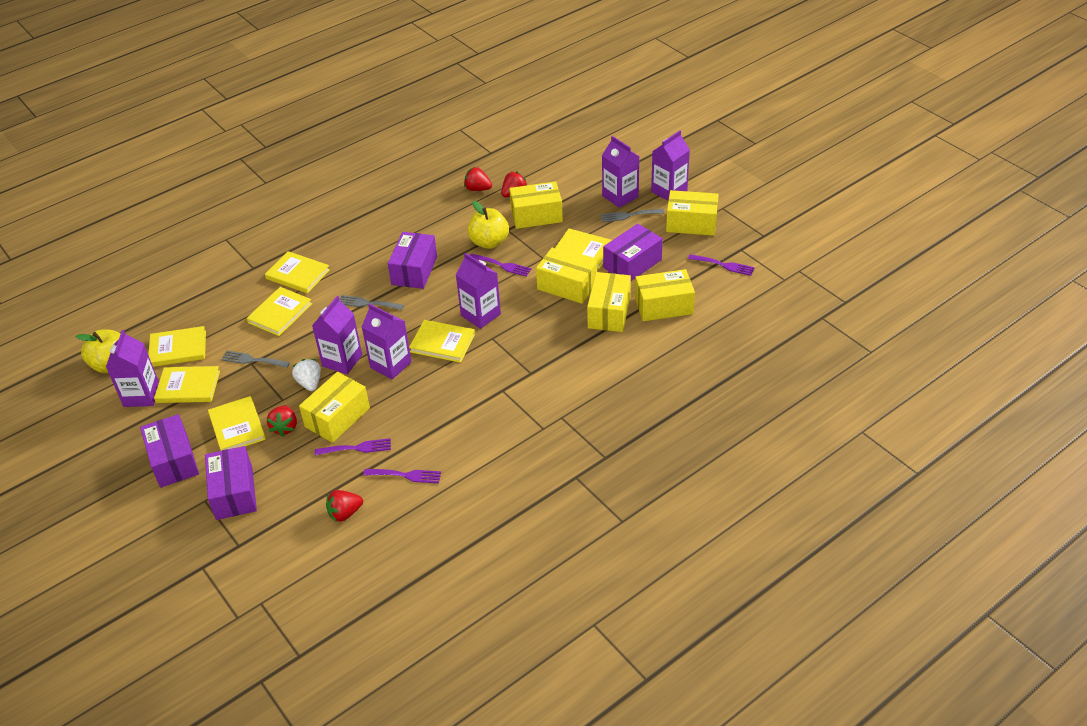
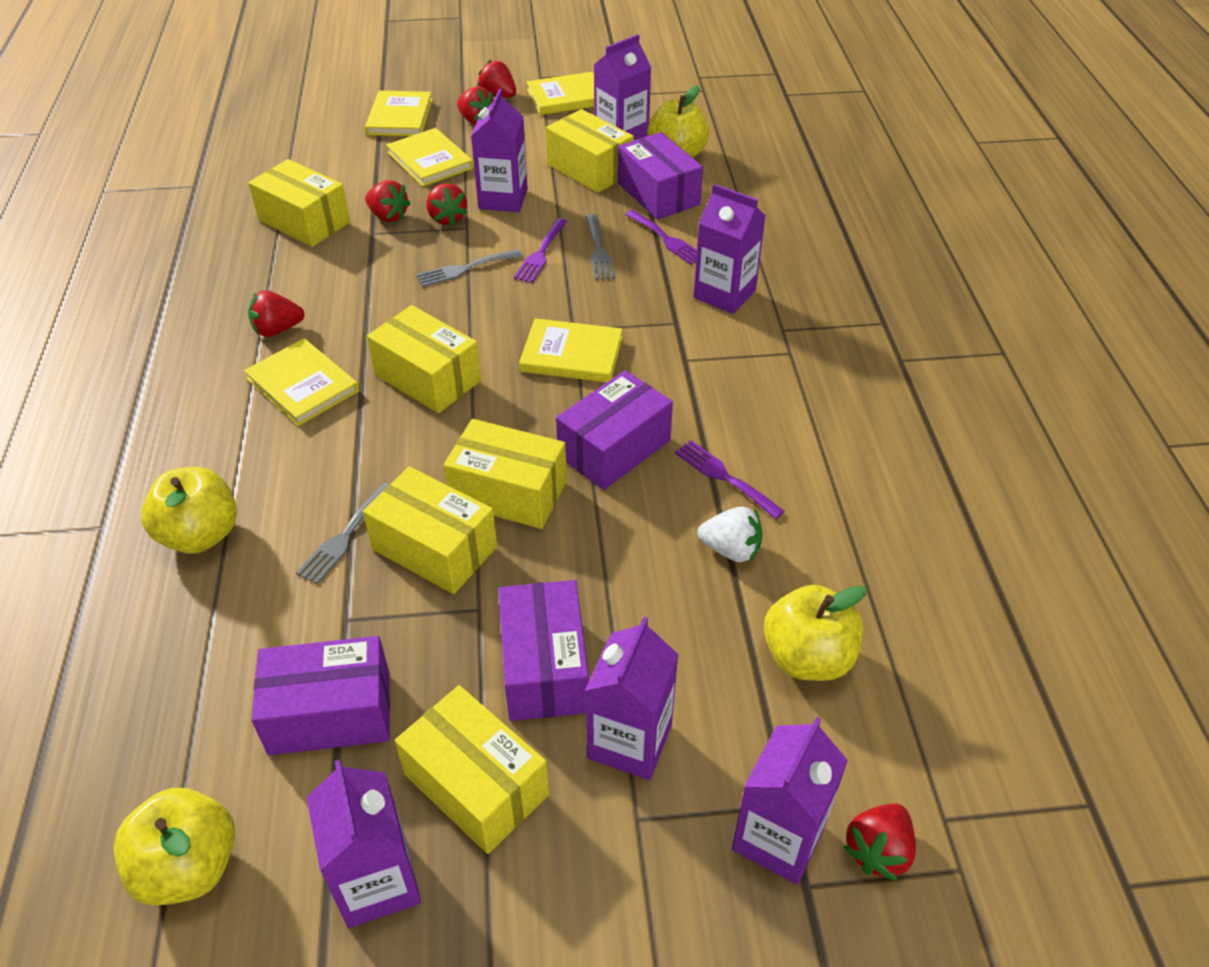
purple fork: 4 -> 3
red strawberry: 4 -> 6
yellow apple: 2 -> 4
yellow book: 7 -> 5

